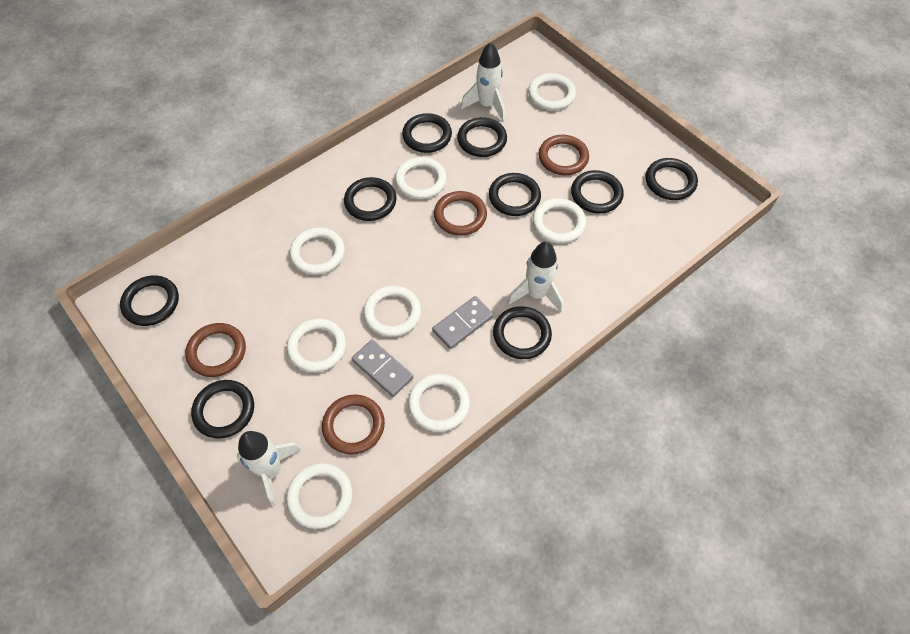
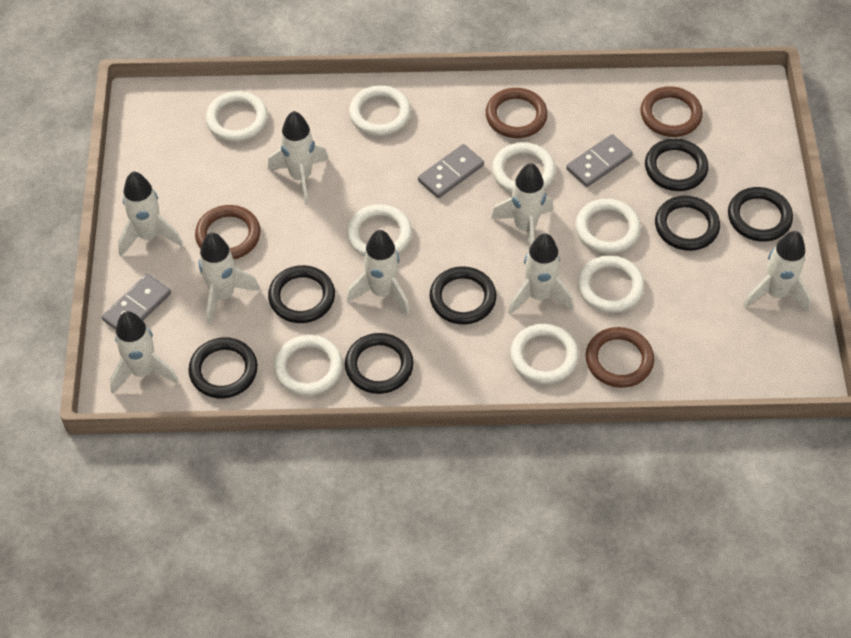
black ring: 9 -> 7
grey domino: 2 -> 3
white rocket: 3 -> 8

